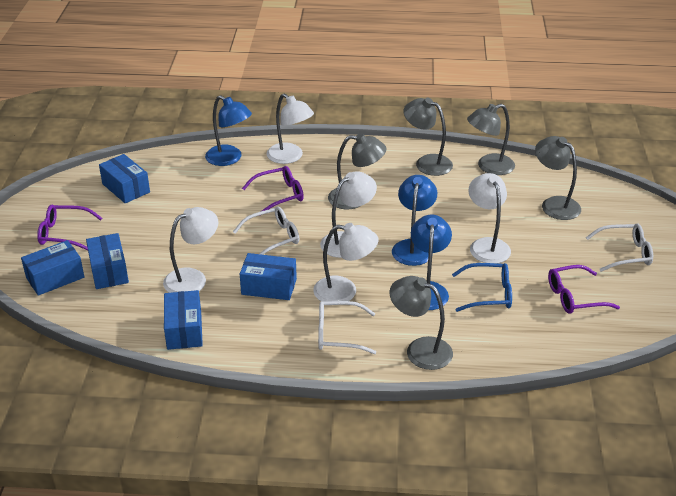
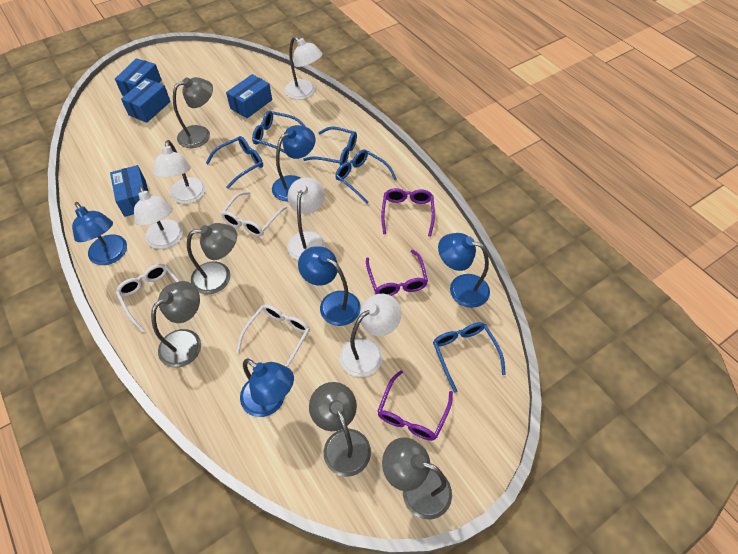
blue box: 5 -> 4
blue glasses: 1 -> 5
blue lamp: 3 -> 5

